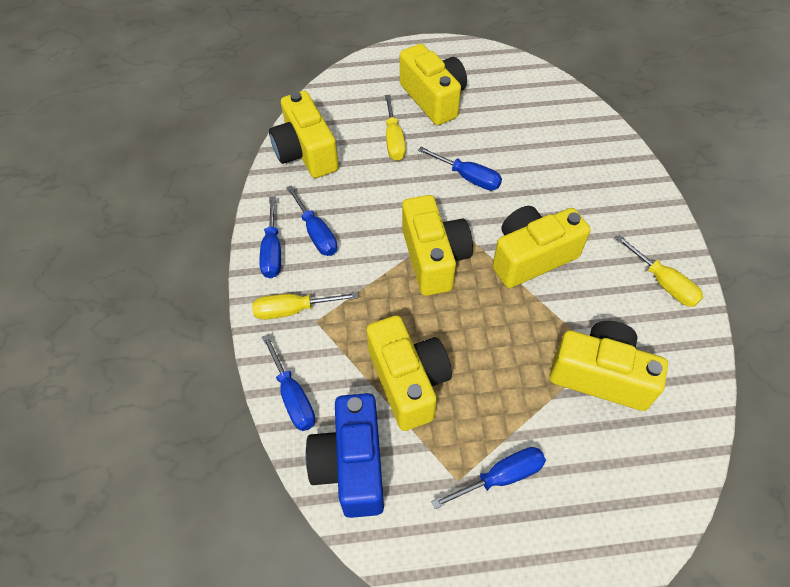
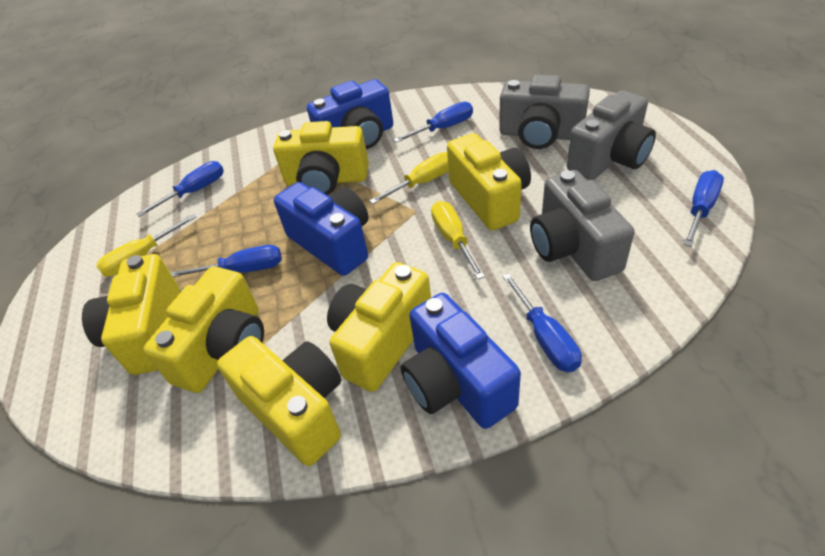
blue camera: 1 -> 3
grey camera: 0 -> 3

